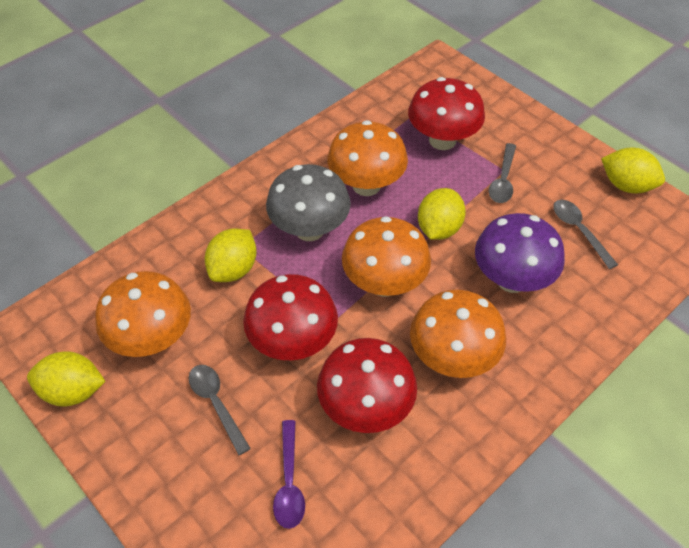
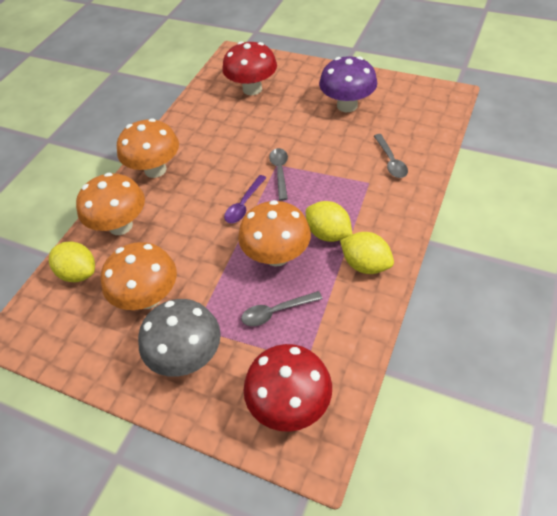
red mushroom: 3 -> 2
yellow lemon: 4 -> 3

